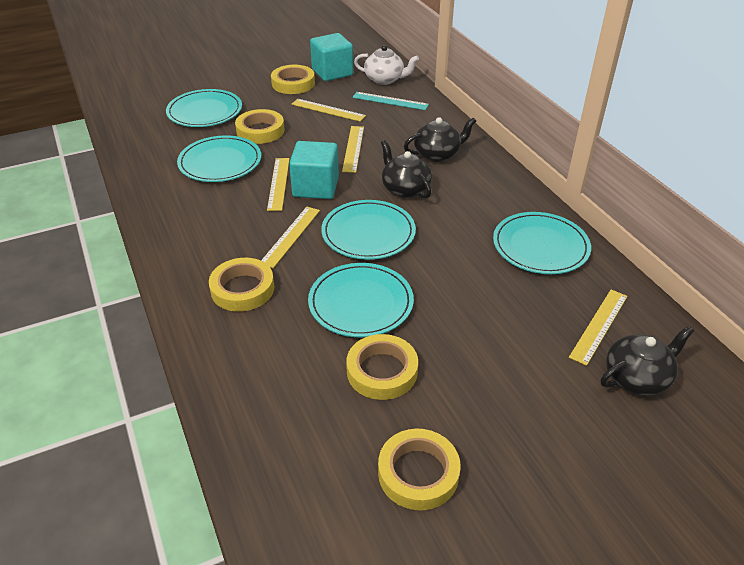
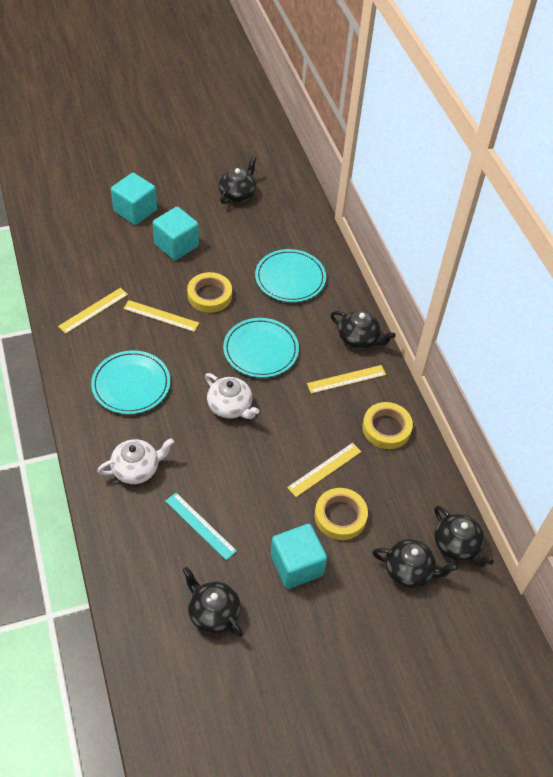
black teapot: 3 -> 5
turquoise cube: 2 -> 3
turquoise plate: 5 -> 3
white teapot: 1 -> 2
yellow ruler: 5 -> 4
yellow tape: 5 -> 3

